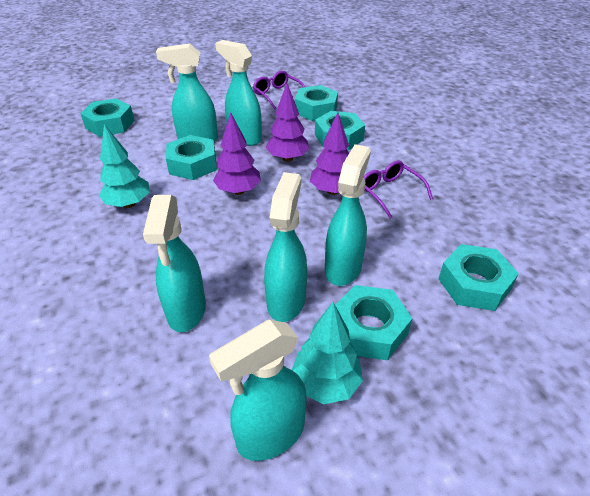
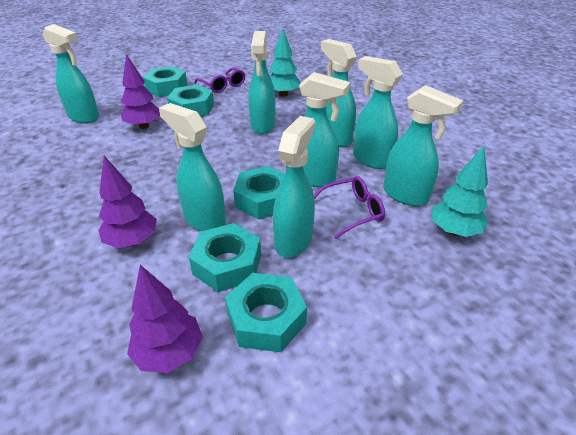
turquoise nut: 6 -> 5
turquoise spray bottle: 6 -> 8

